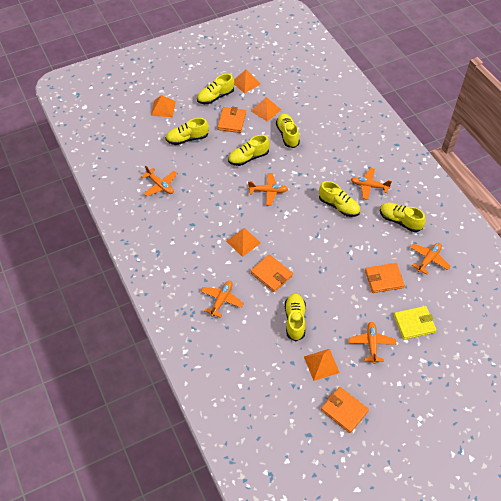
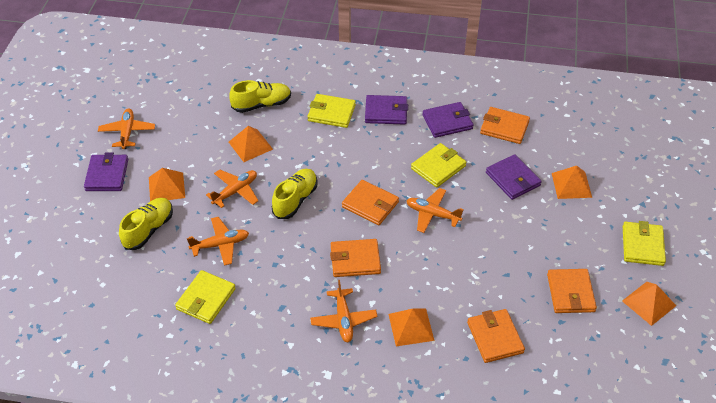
orange plane: 6 -> 5
orange wallet: 4 -> 5
purple wallet: 0 -> 4
yellow shoe: 7 -> 3
yellow wallet: 1 -> 4

